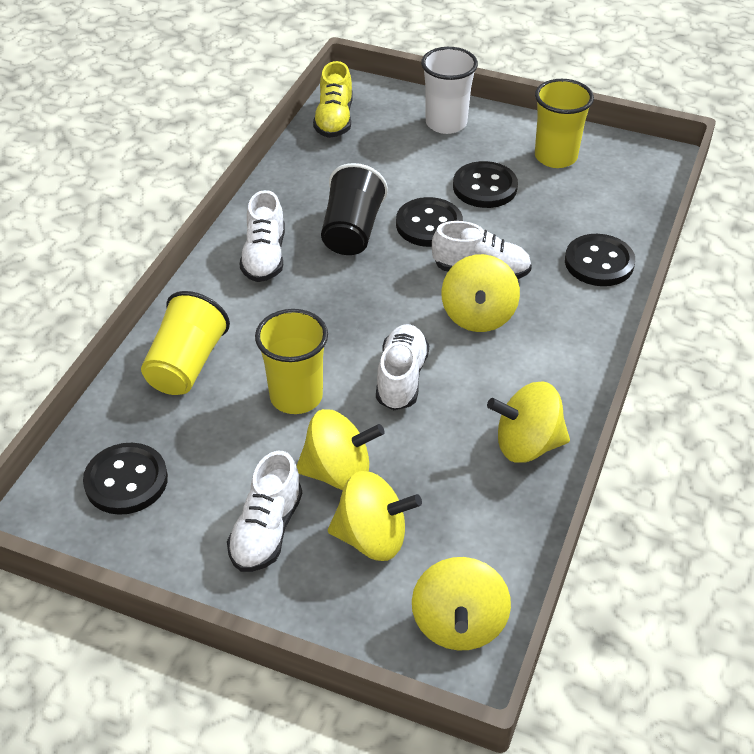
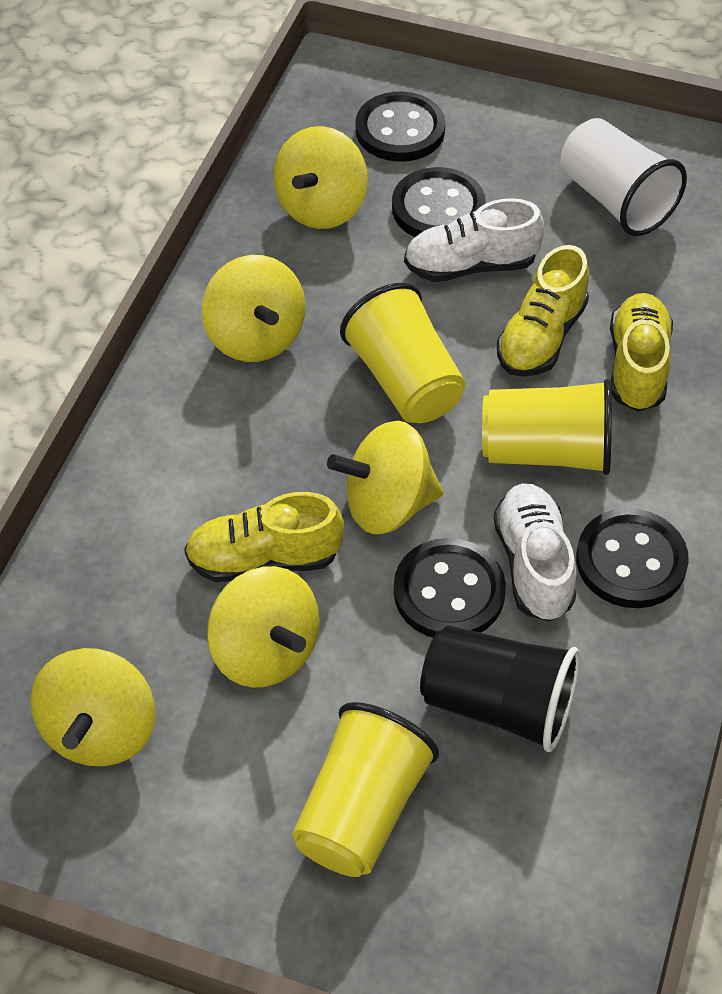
white shoe: 4 -> 2
yellow shoe: 1 -> 3

